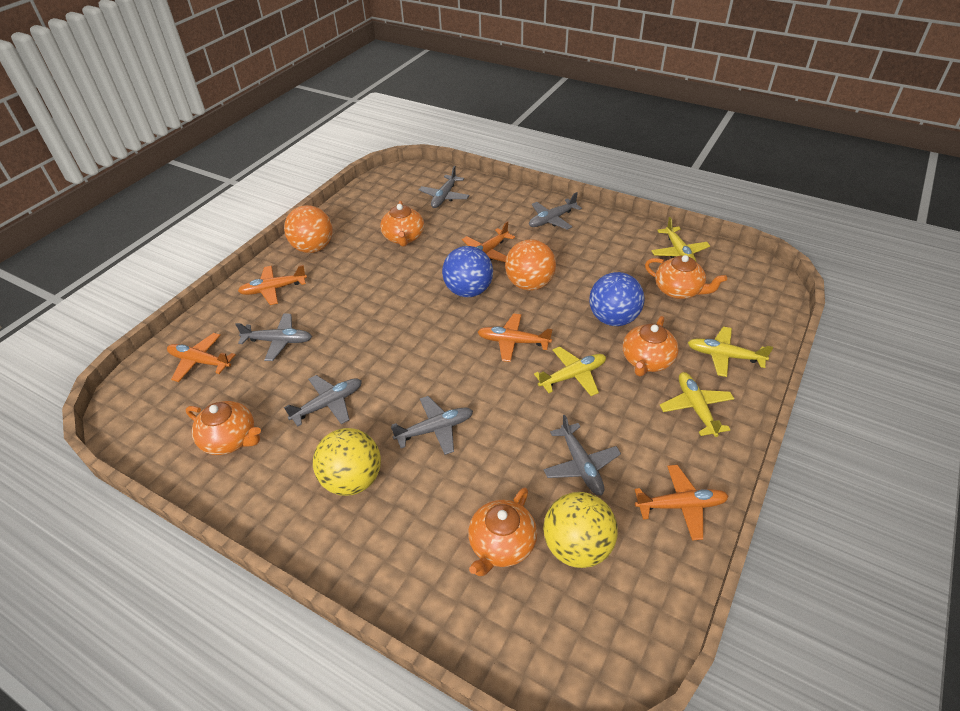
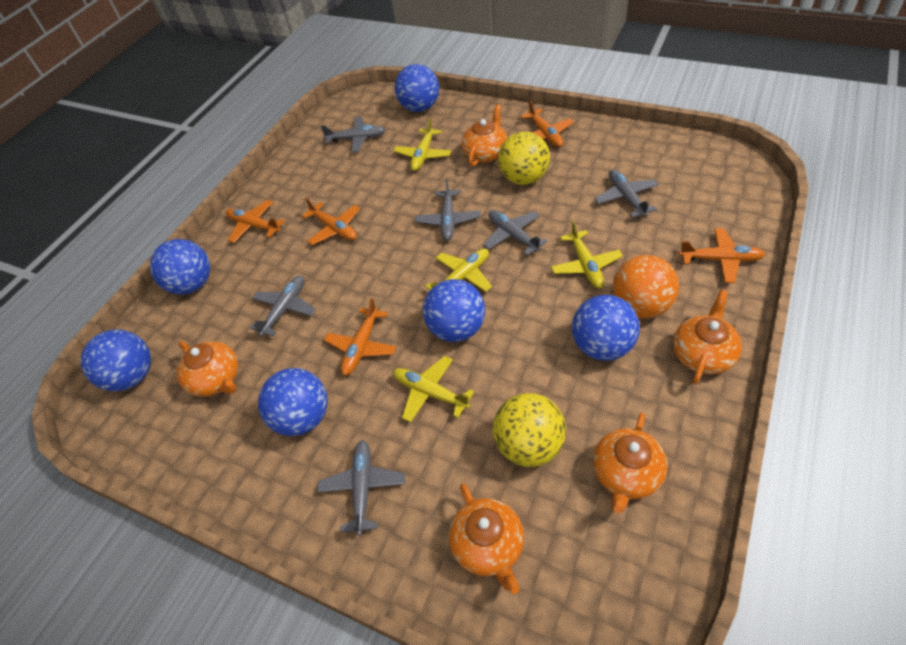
blue ball: 2 -> 6
orange ball: 2 -> 1

